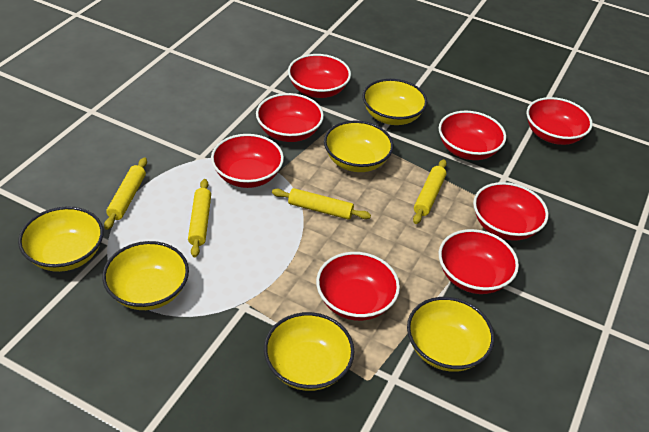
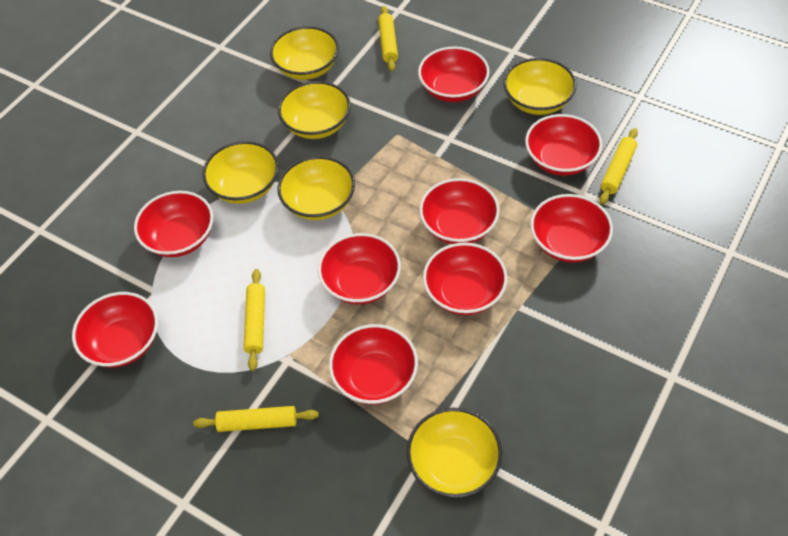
red bowl: 8 -> 9

